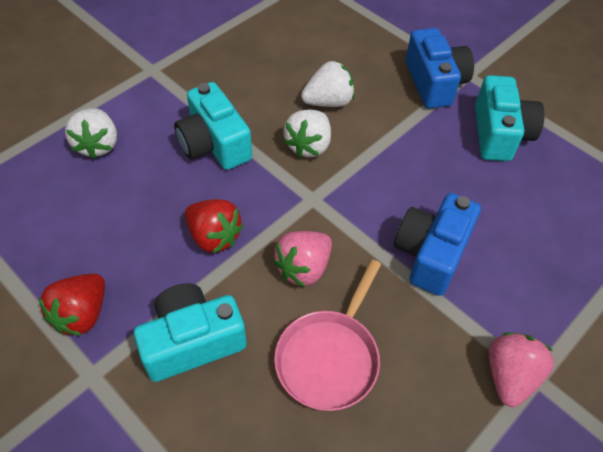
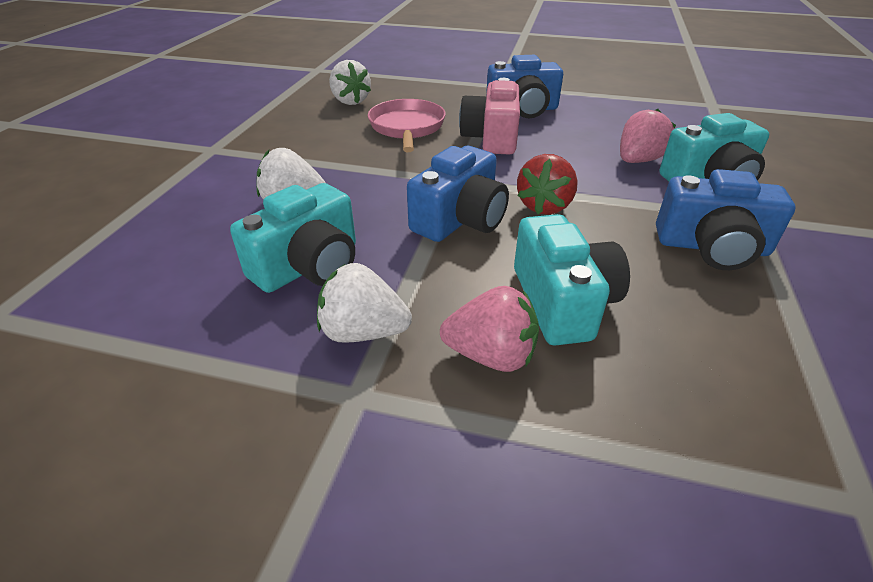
blue camera: 2 -> 3
pink camera: 0 -> 1
red strawberry: 2 -> 1

